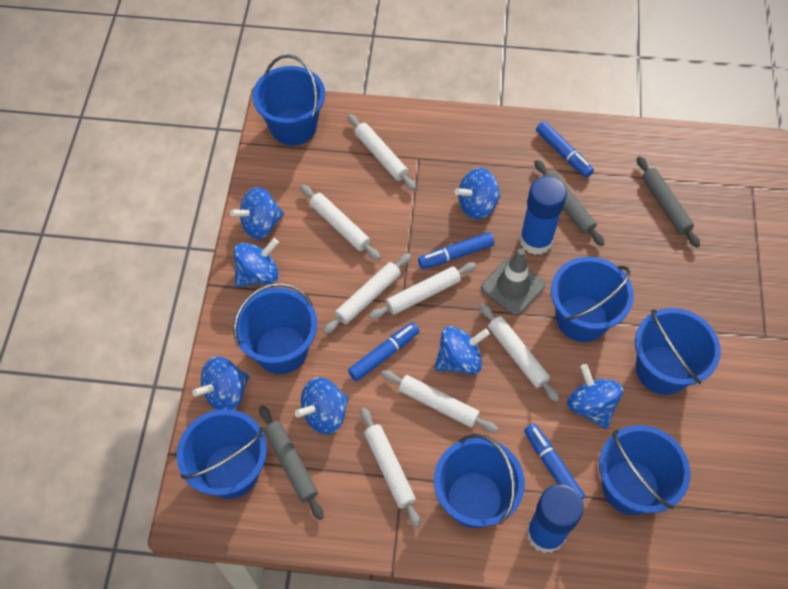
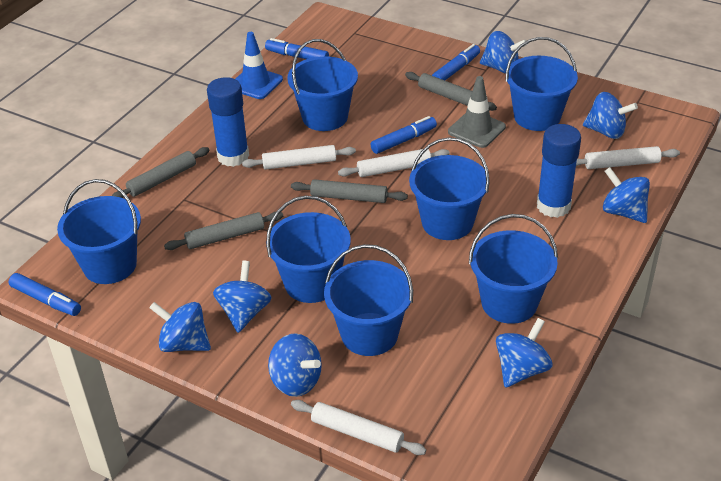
blue traffic cone: 0 -> 1
grey rolling pin: 3 -> 4
white rolling pin: 7 -> 4

